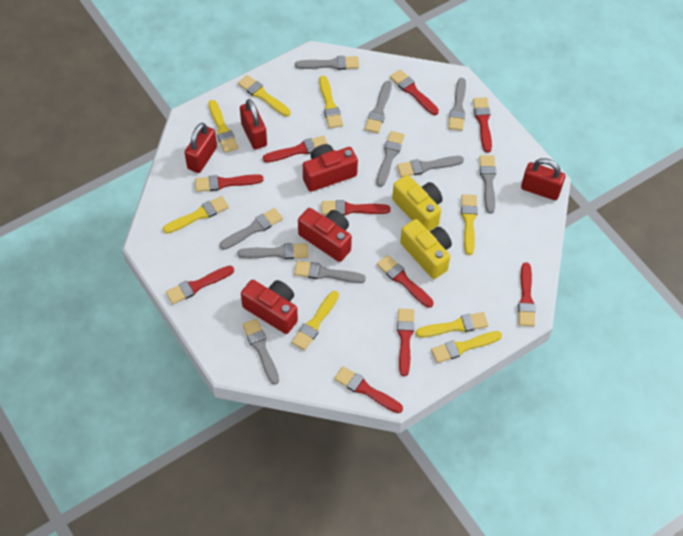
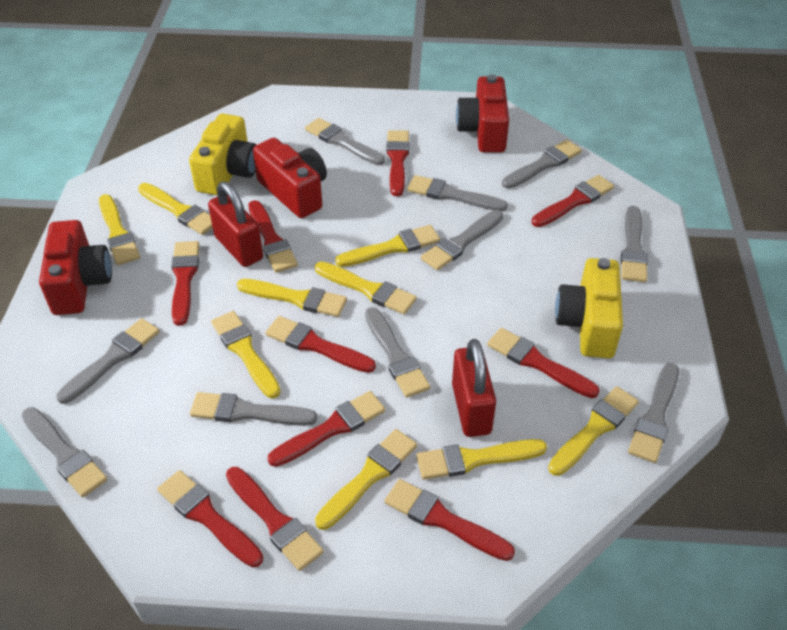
red padlock: 3 -> 2
yellow brush: 8 -> 9

